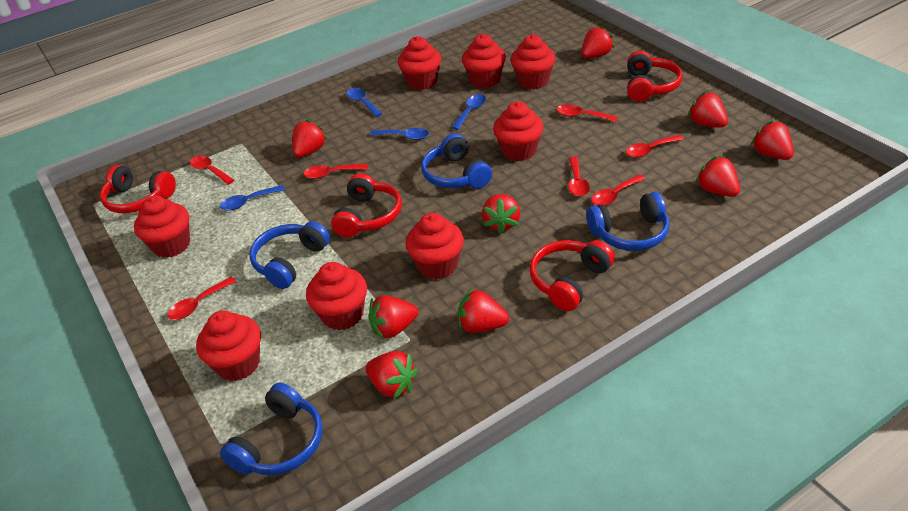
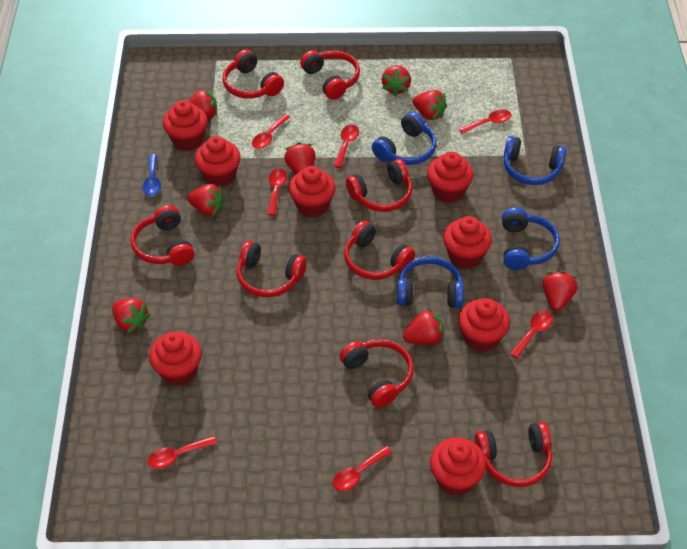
blue spoon: 4 -> 1
red headphones: 4 -> 8
red strawberry: 9 -> 8

